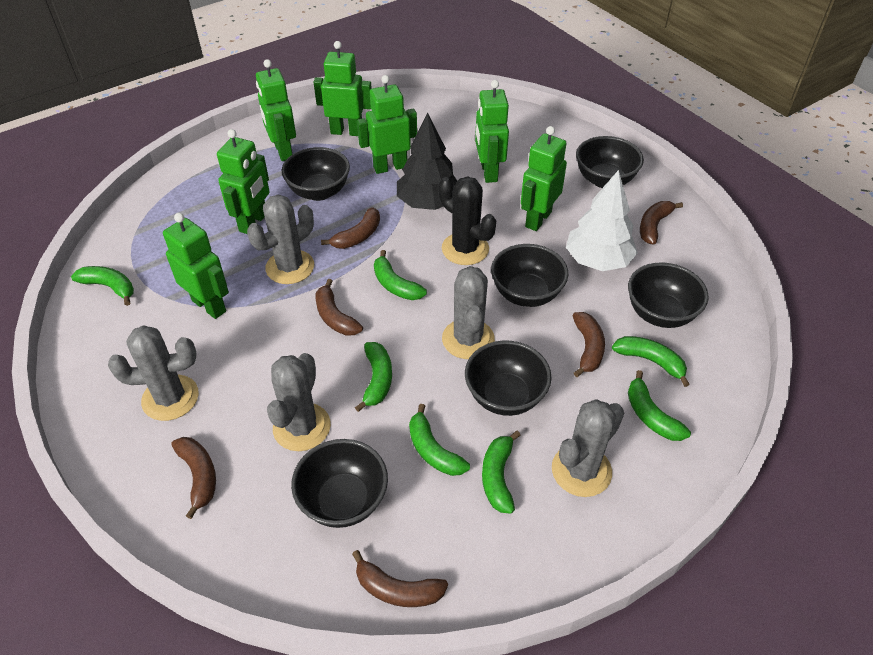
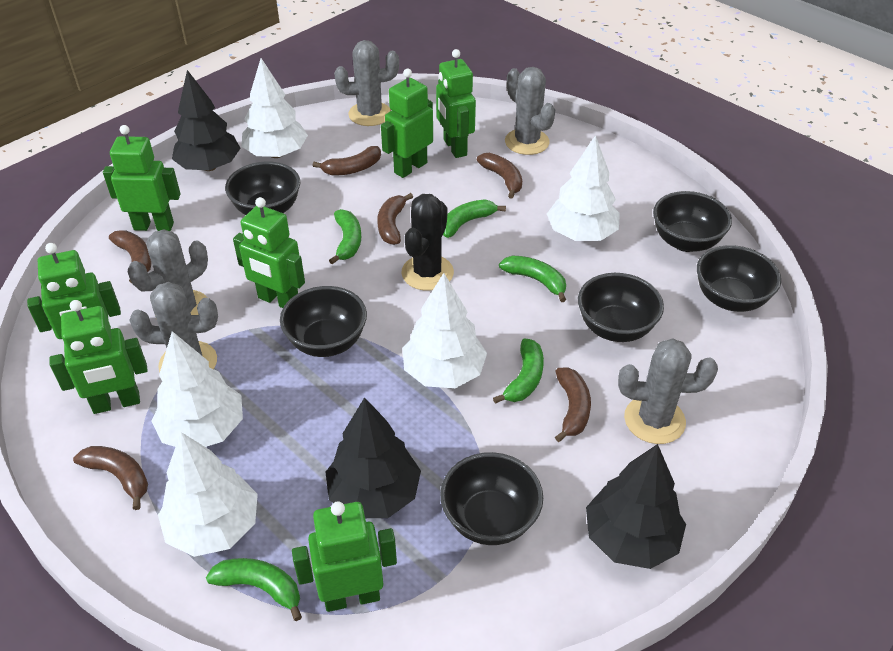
black tree: 1 -> 3
green banana: 7 -> 5
white tree: 1 -> 5

